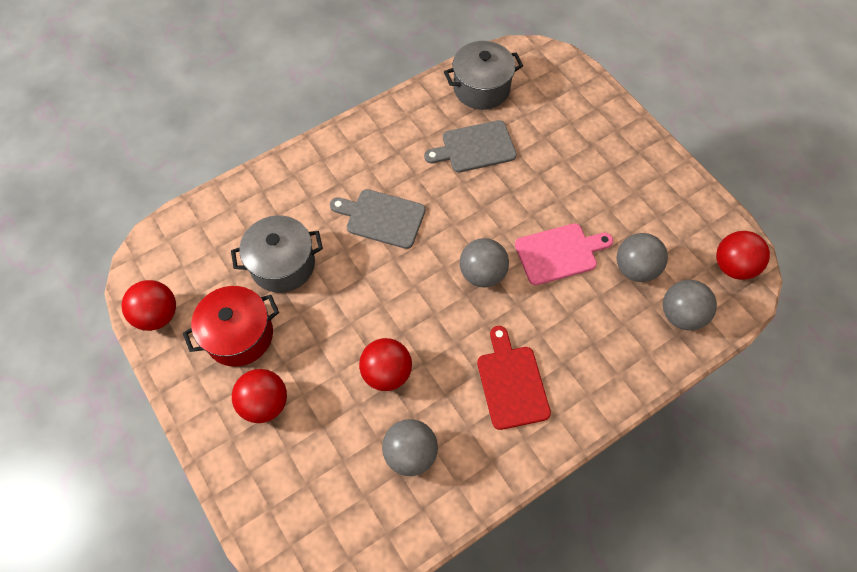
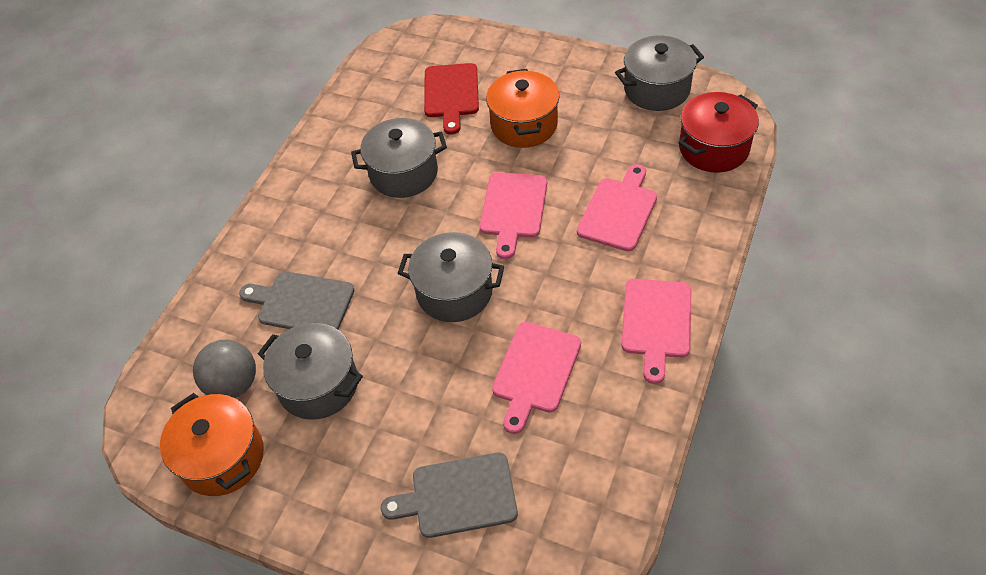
grey ball: 4 -> 1
grey pot: 2 -> 4
orange pot: 0 -> 2
pink cutting board: 1 -> 4
red ball: 4 -> 0

